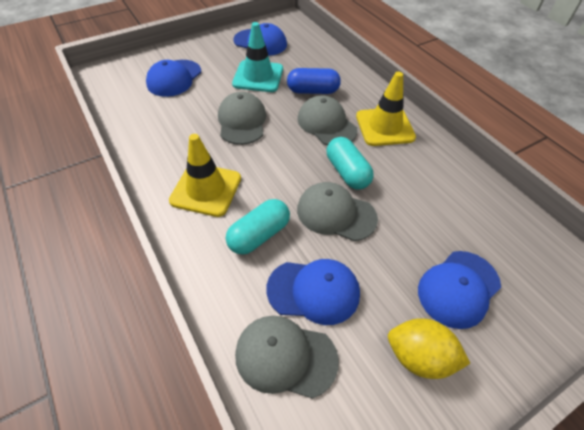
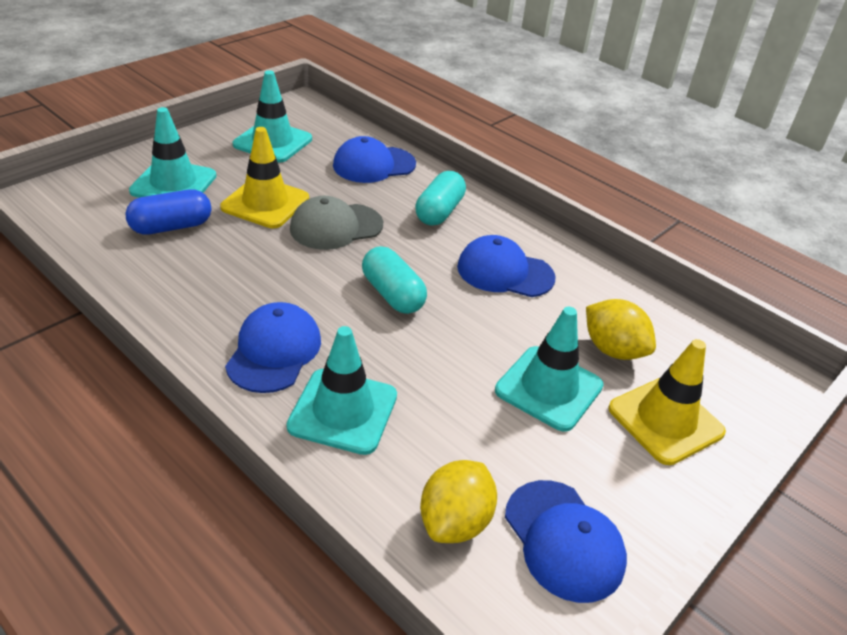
grey cap: 4 -> 1
turquoise traffic cone: 1 -> 4
yellow lemon: 1 -> 2

